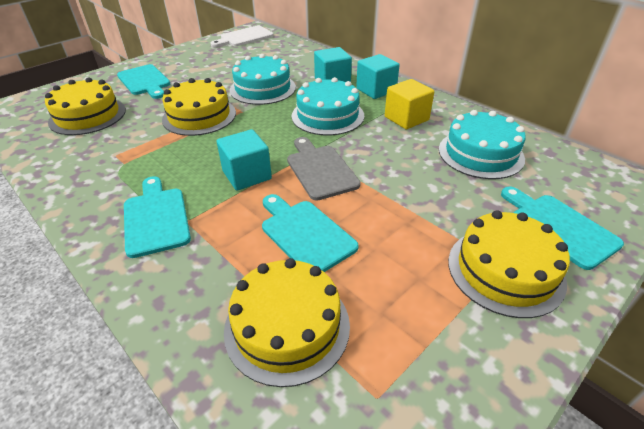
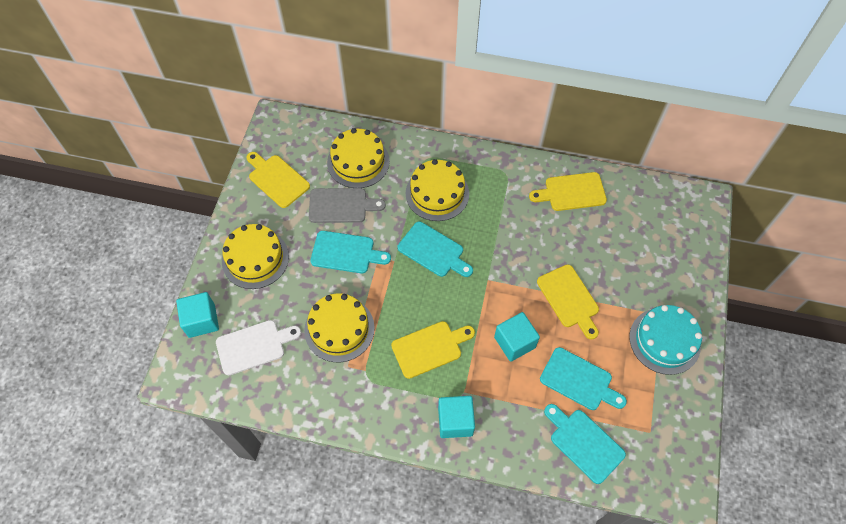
turquoise cake: 3 -> 1
yellow cube: 1 -> 0
yellow cutting board: 0 -> 4

